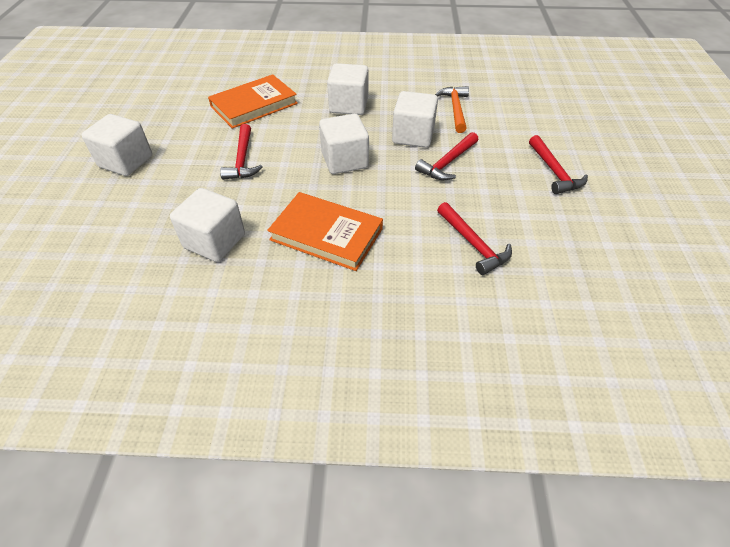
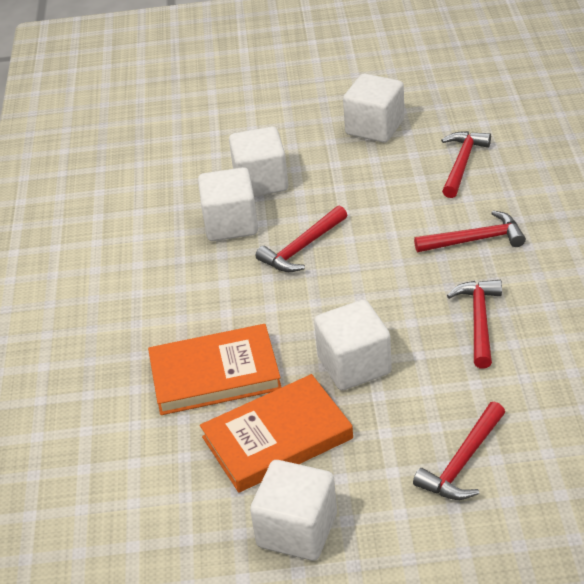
orange hammer: 1 -> 0
red hammer: 4 -> 5

